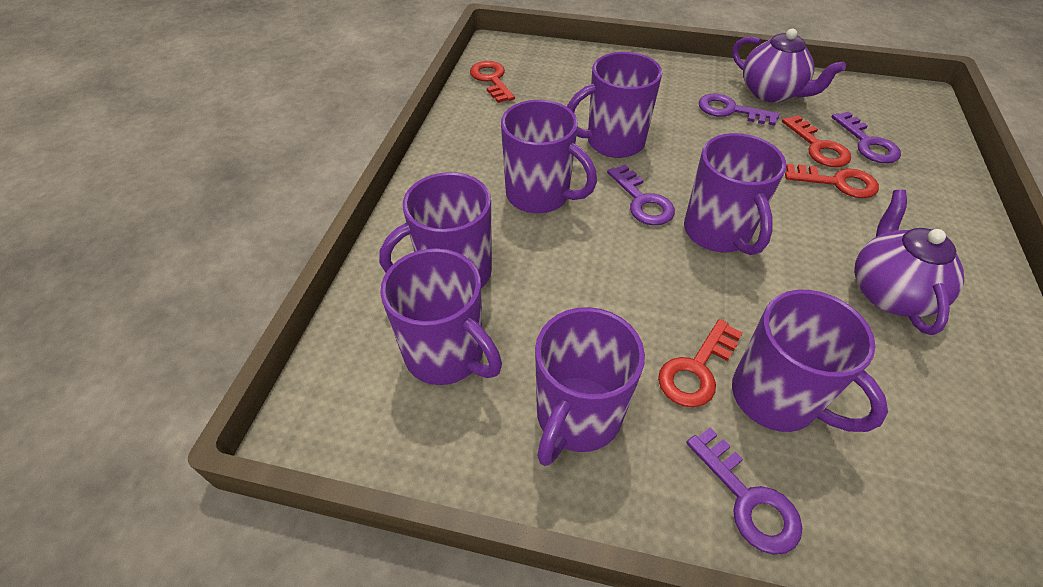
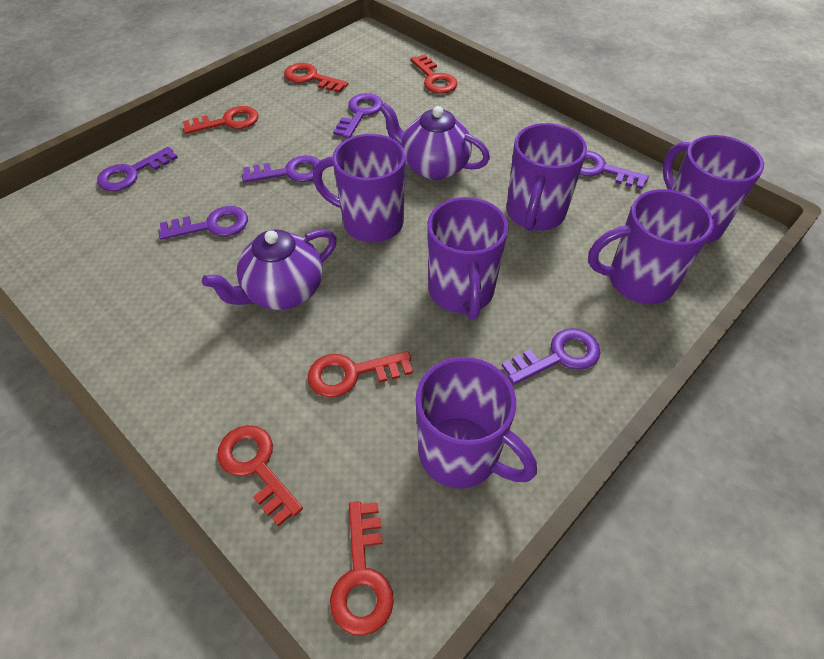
purple key: 4 -> 6
purple mug: 7 -> 6
red key: 4 -> 6

